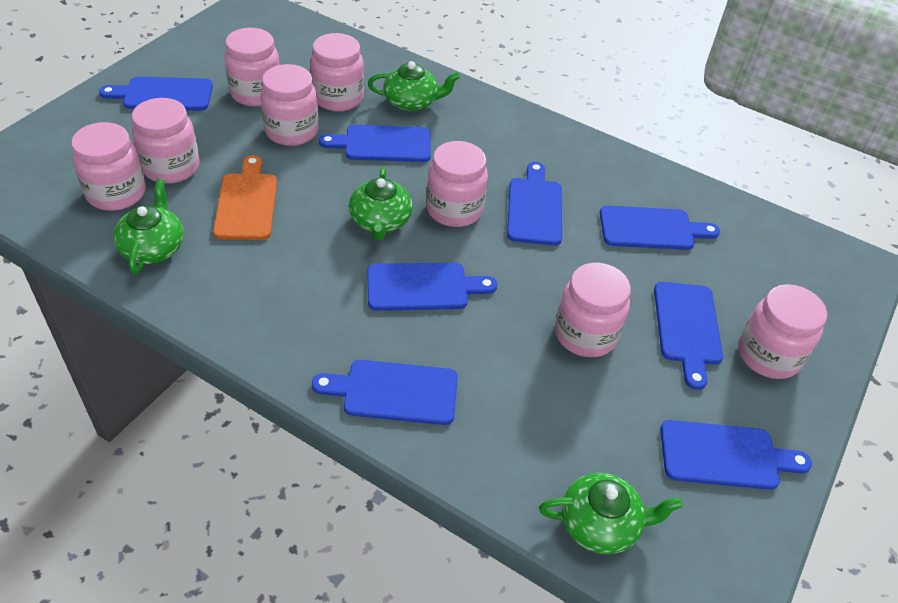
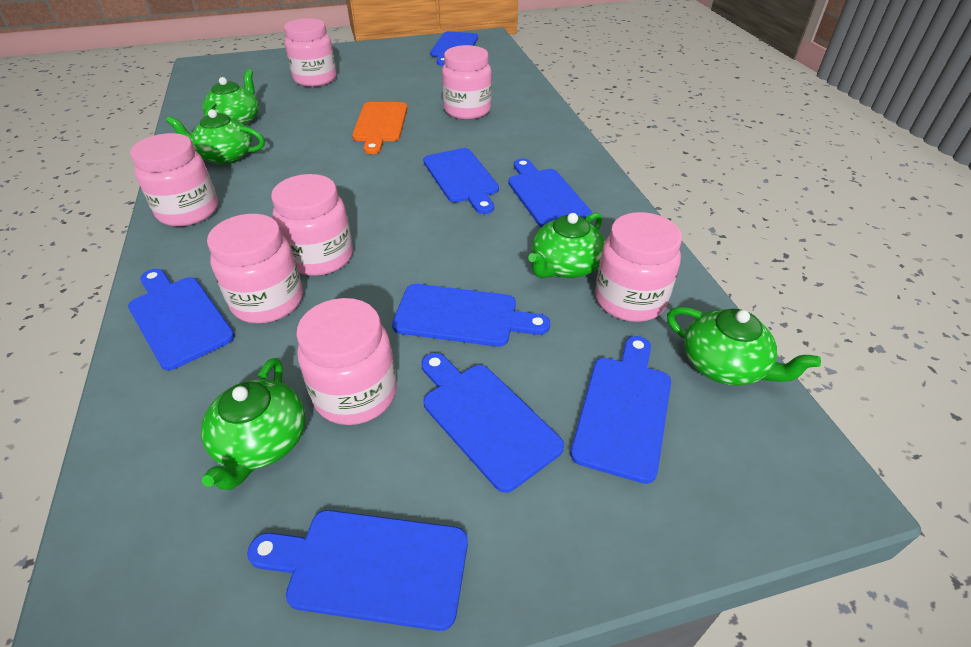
green teapot: 4 -> 5
pink jar: 8 -> 7

